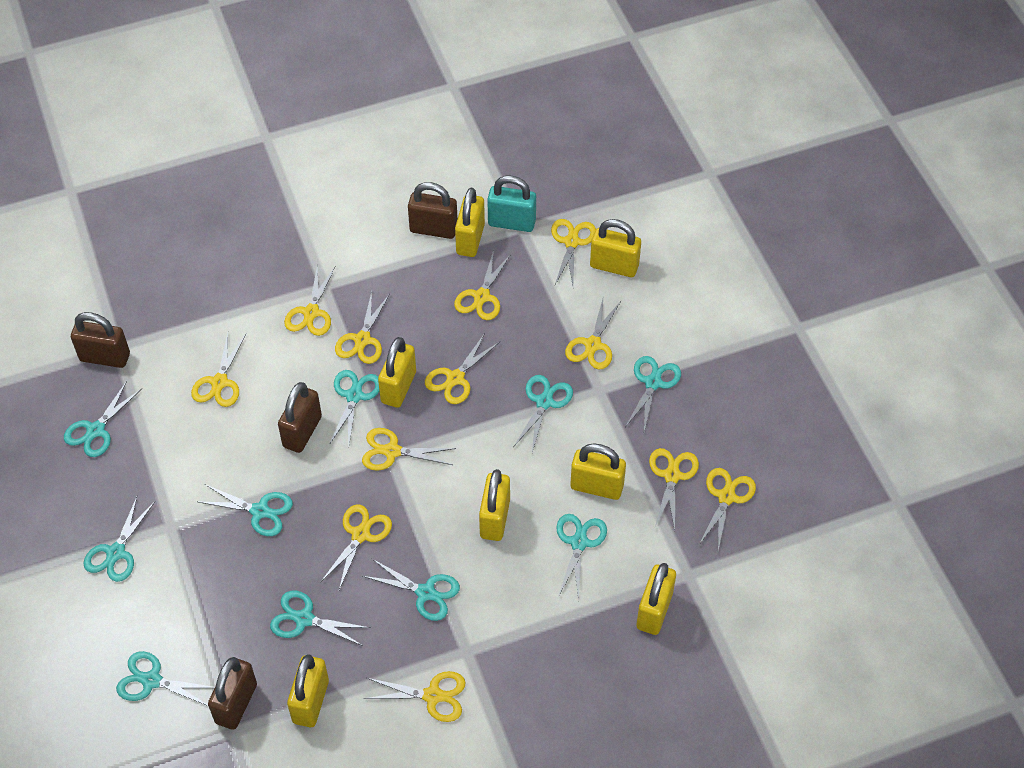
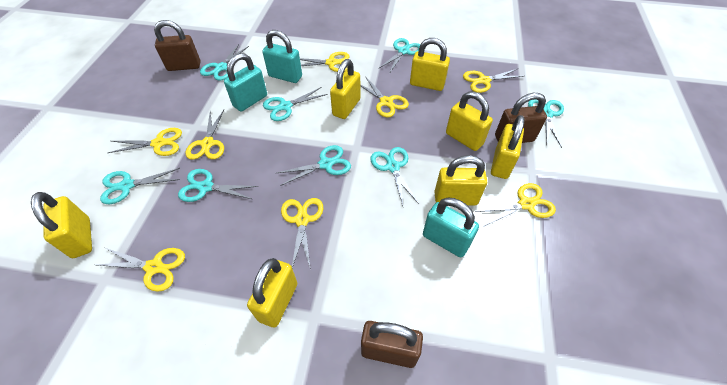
brown padlock: 4 -> 3
turquoise padlock: 1 -> 3
turquoise scissors: 10 -> 8
yellow scissors: 12 -> 8

